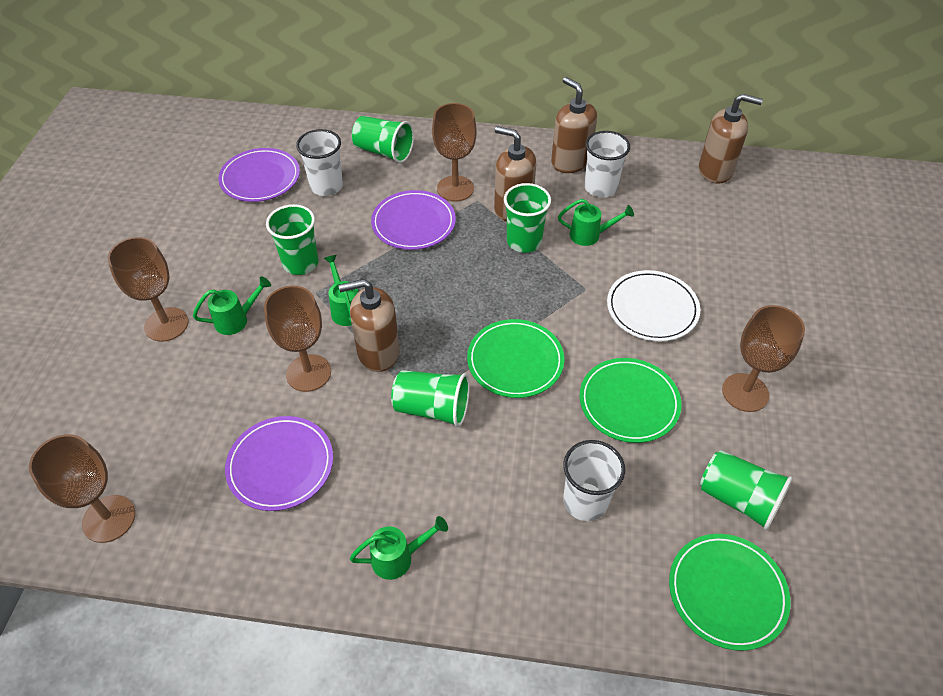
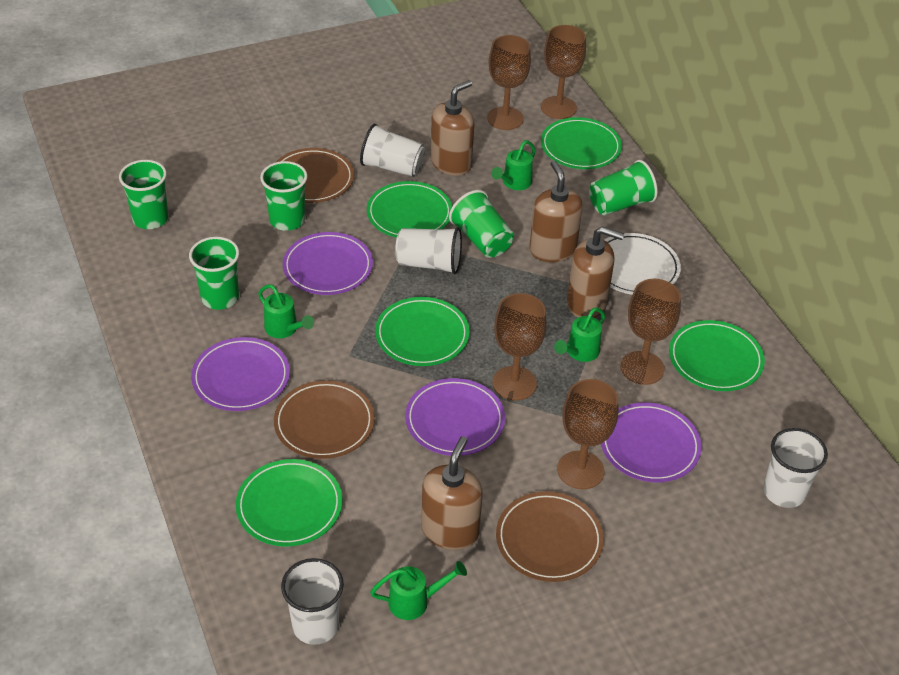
brown plate: 0 -> 3
green plate: 3 -> 5
purple plate: 3 -> 4
white cup: 3 -> 4

